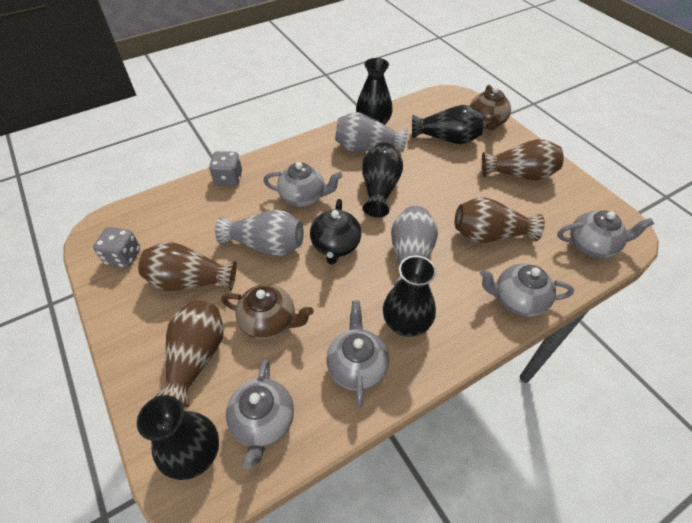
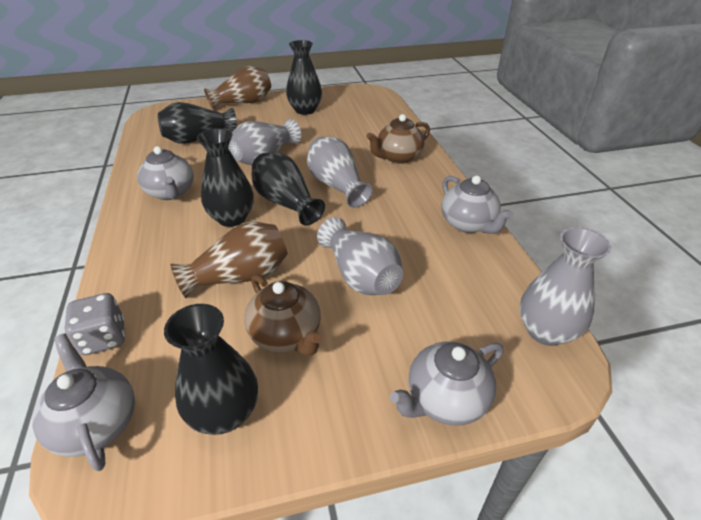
black teapot: 1 -> 0
brown vase: 4 -> 2
grey dice: 2 -> 1
grey teapot: 5 -> 4
grey vase: 3 -> 4

